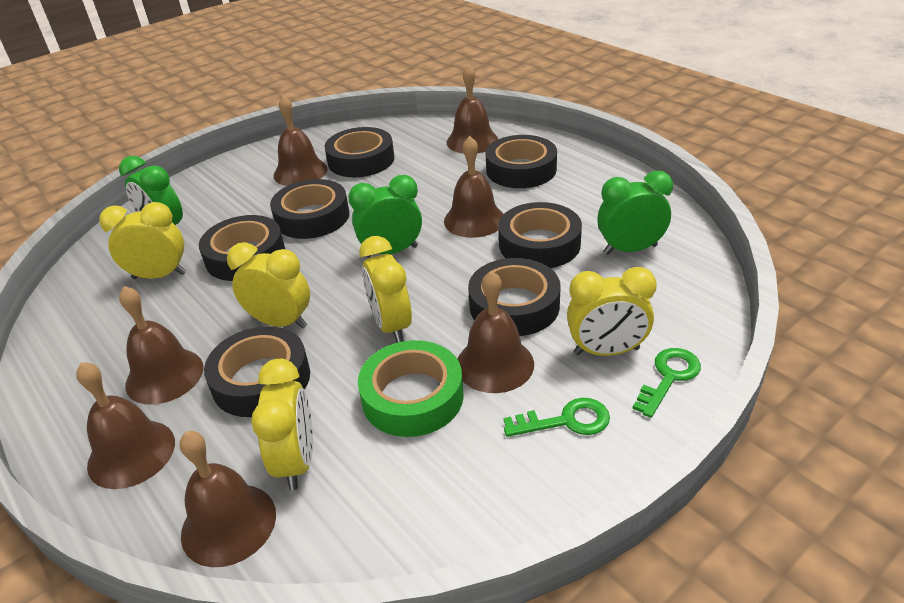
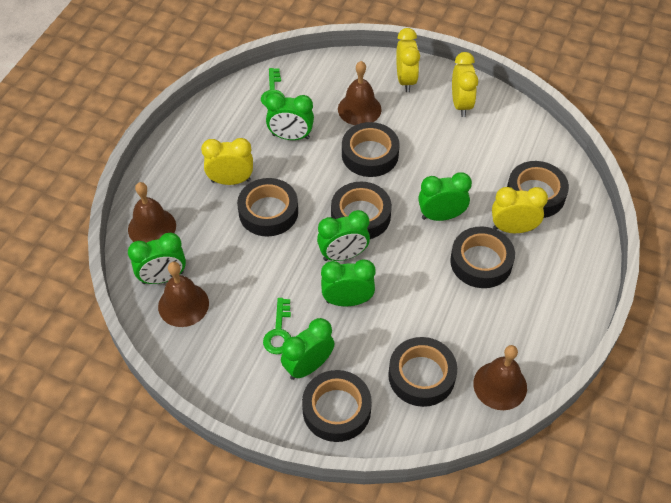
brown bell: 7 -> 4
green clock: 3 -> 6
green tape: 1 -> 0
yellow clock: 5 -> 4

